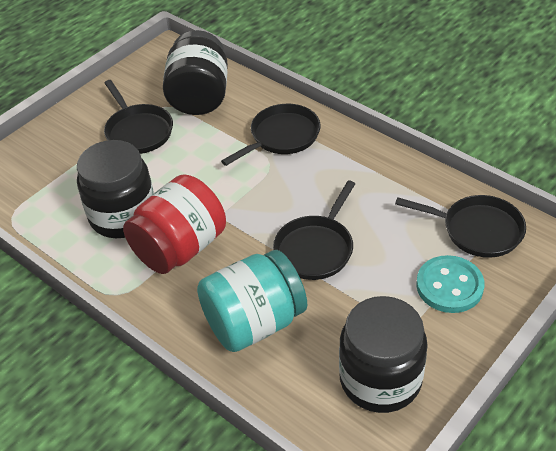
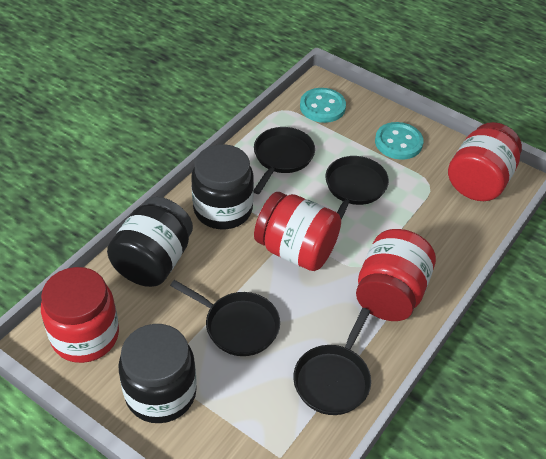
red jar: 1 -> 4
turquoise button: 1 -> 2
turquoise jar: 1 -> 0

